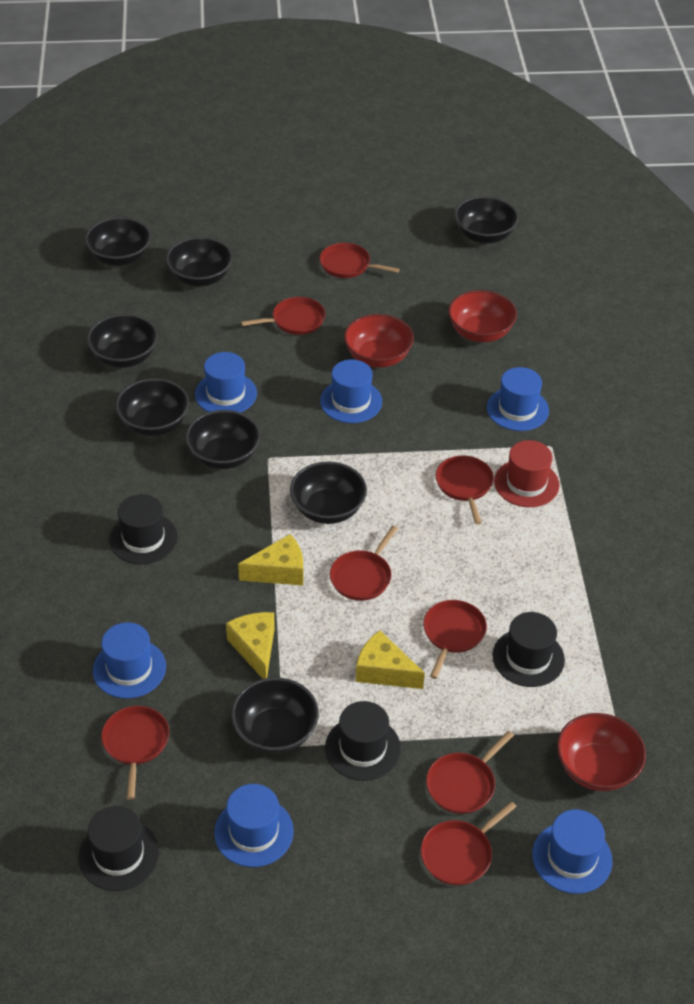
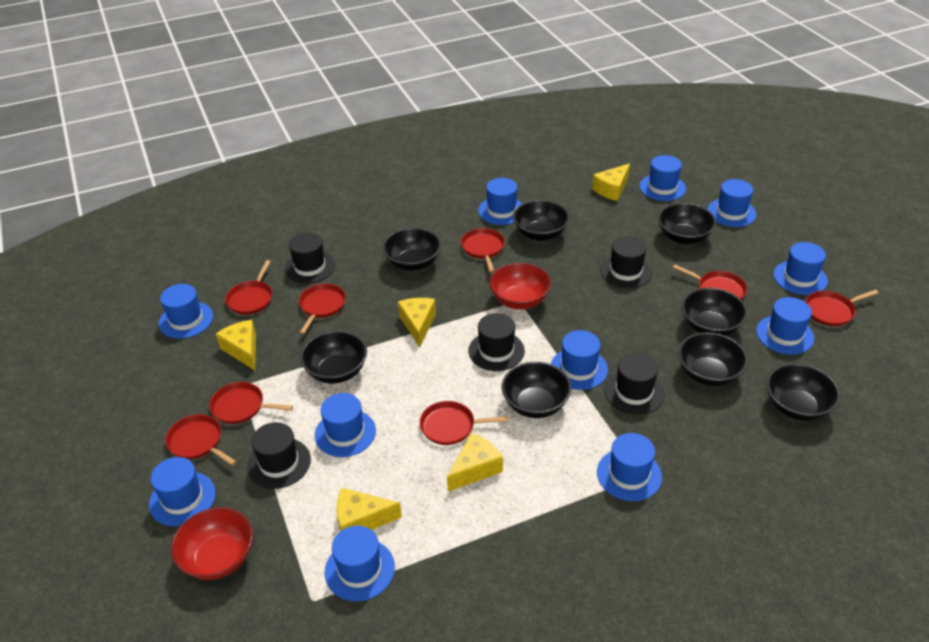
black hat: 4 -> 5
blue hat: 6 -> 11
red bowl: 3 -> 2
red hat: 1 -> 0
yellow cheese: 3 -> 5

